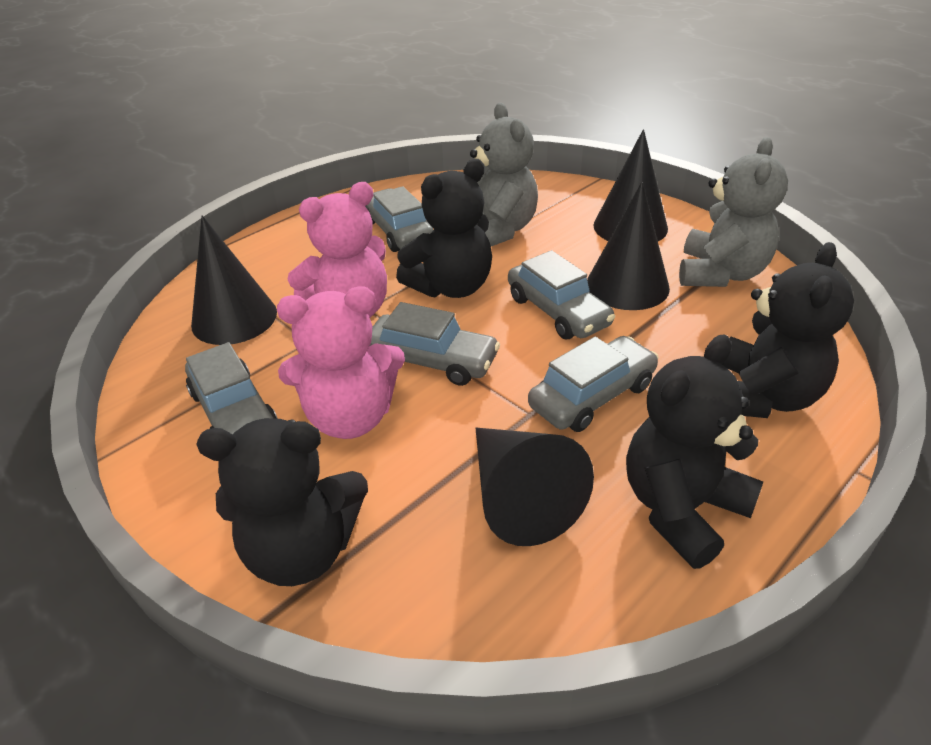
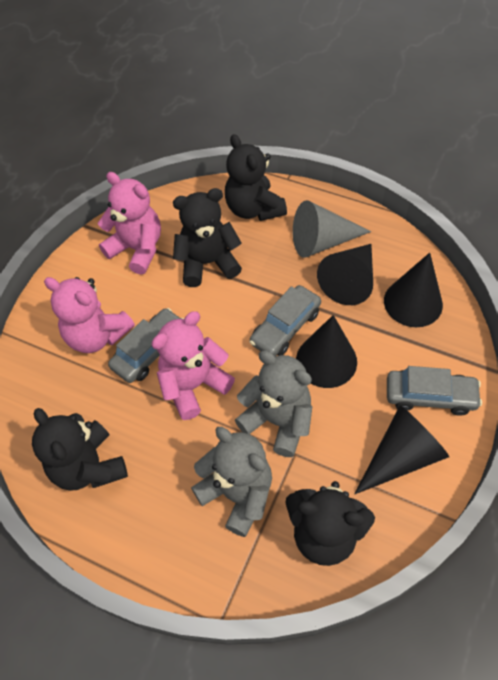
grey car: 5 -> 3
grey cone: 0 -> 1
pink teddy bear: 2 -> 3

